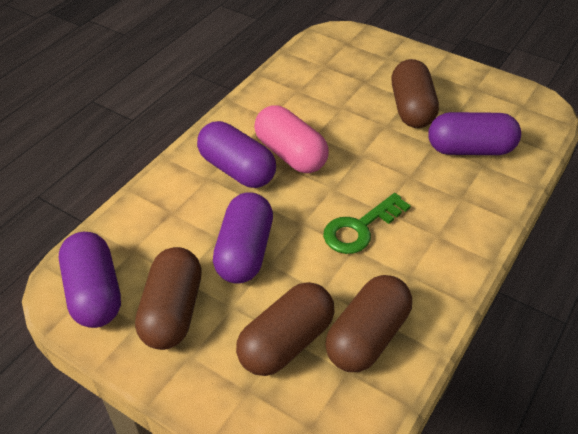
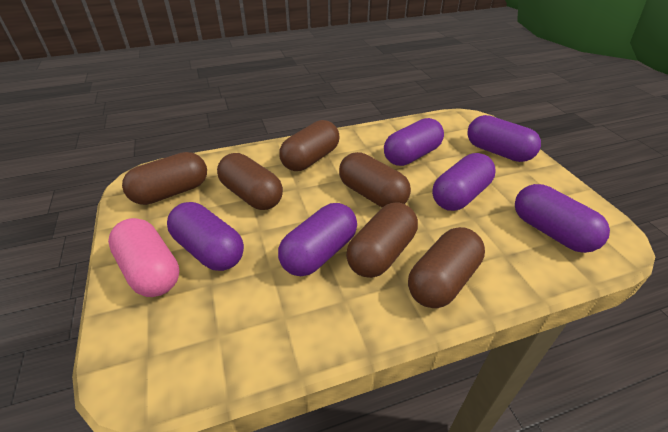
brown capsule: 4 -> 6
green key: 1 -> 0
purple capsule: 4 -> 6

